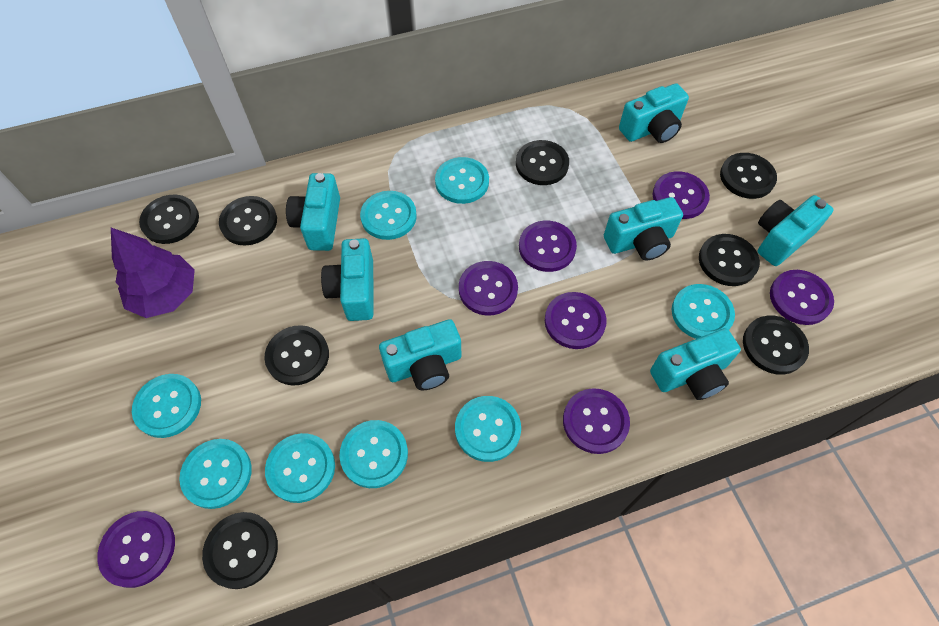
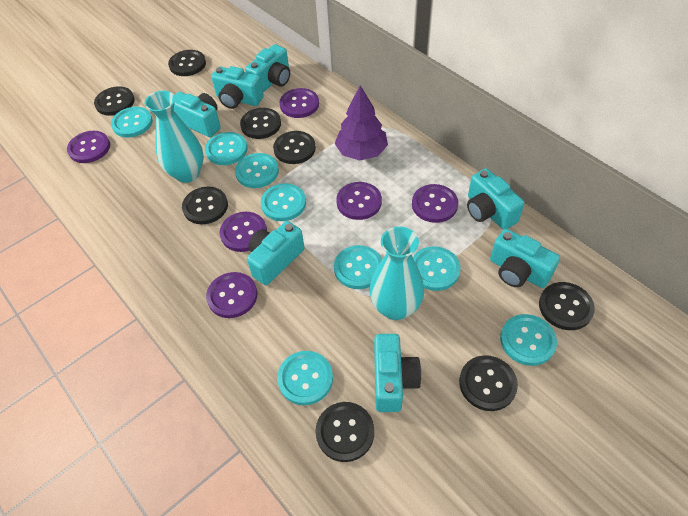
purple button: 7 -> 6
turquoise vase: 0 -> 2

